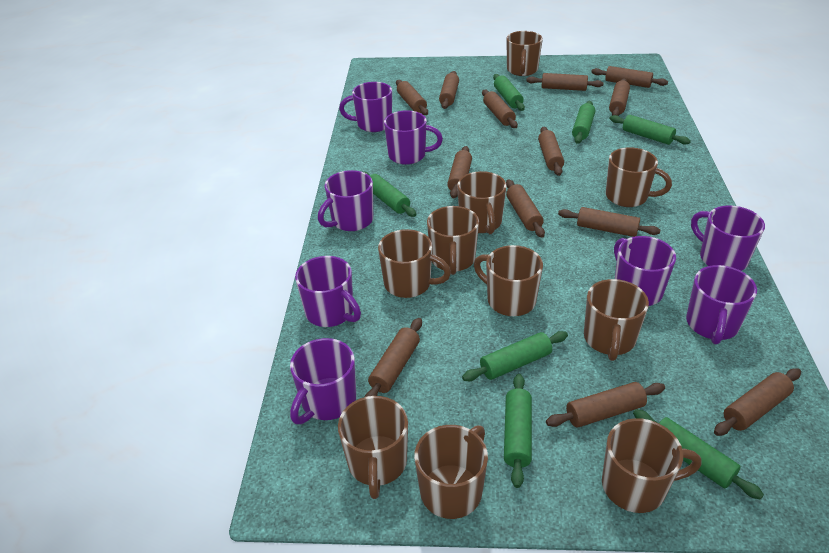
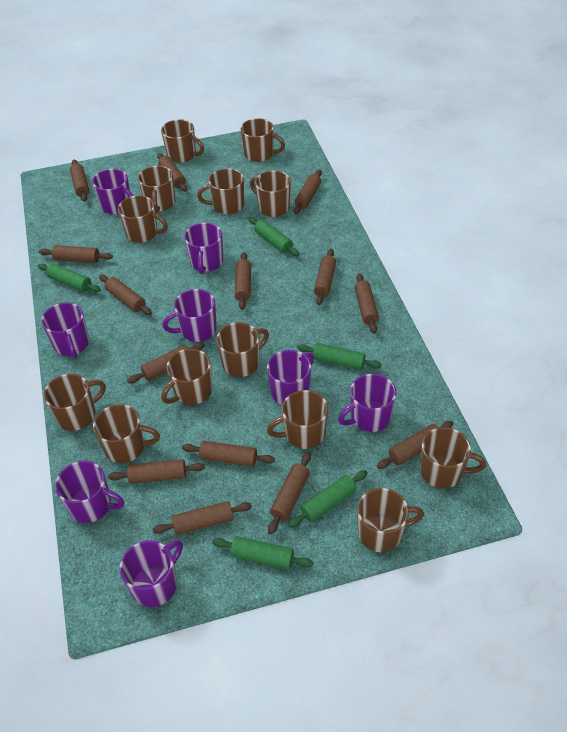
brown mug: 10 -> 13
brown rolling pin: 13 -> 14
green rolling pin: 7 -> 5

